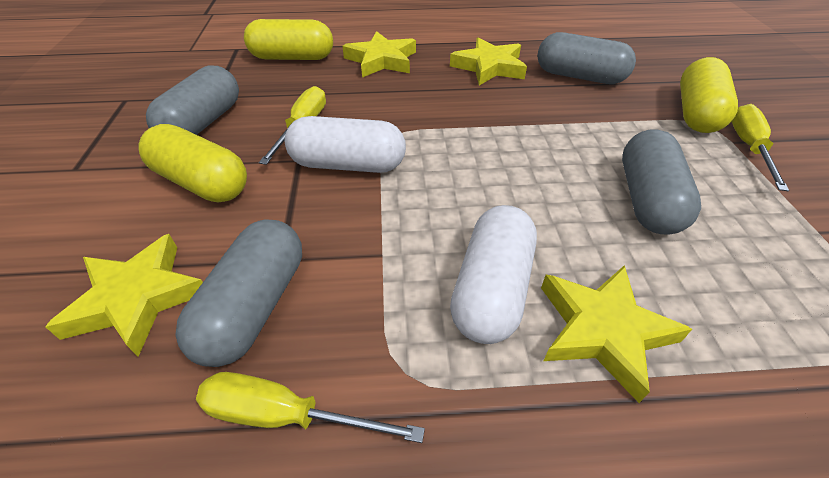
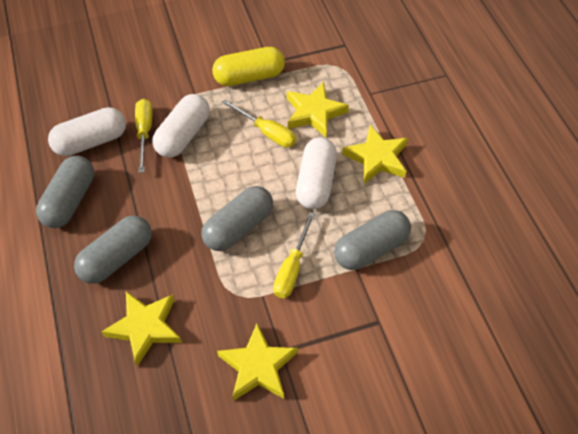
white capsule: 2 -> 3
yellow capsule: 3 -> 1

